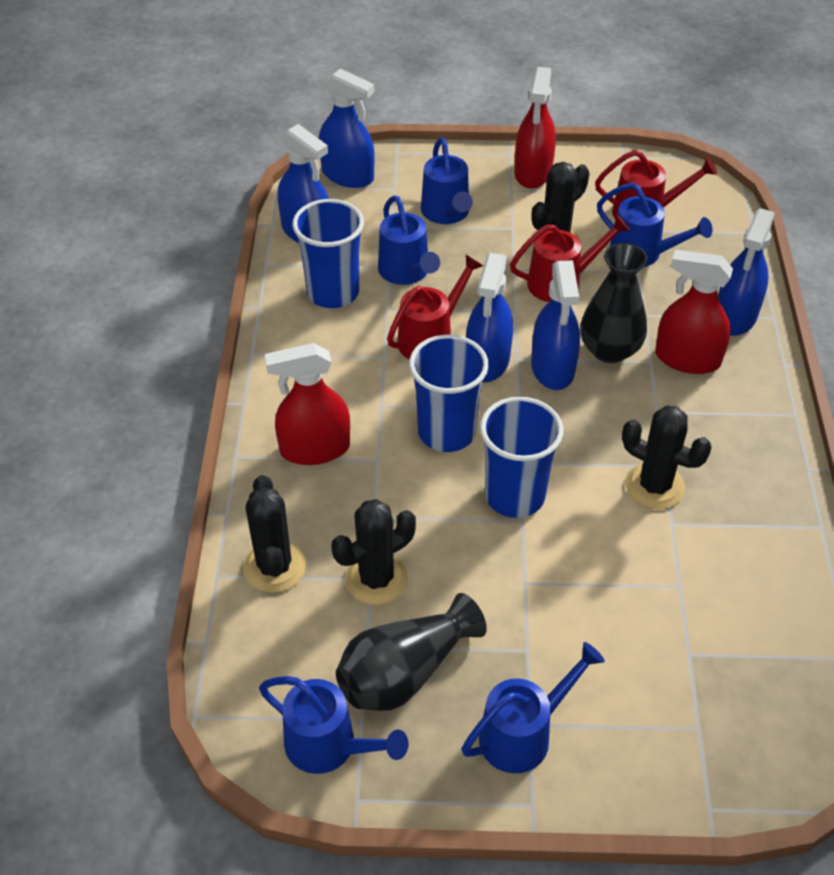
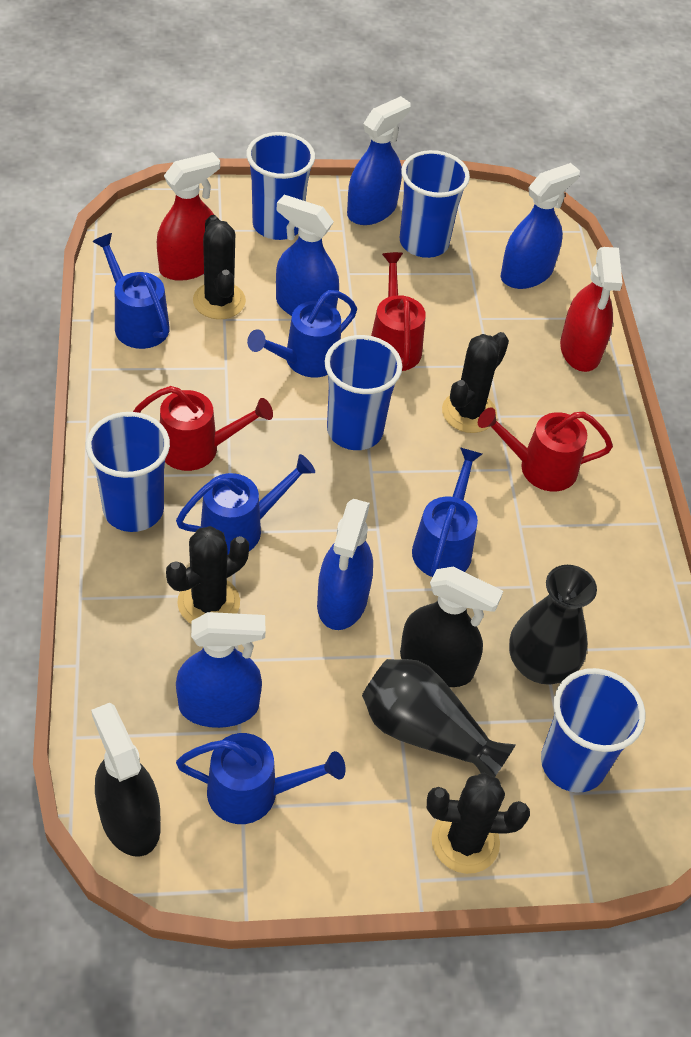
black spray bottle: 0 -> 2
blue cup: 3 -> 5
red spray bottle: 3 -> 2

